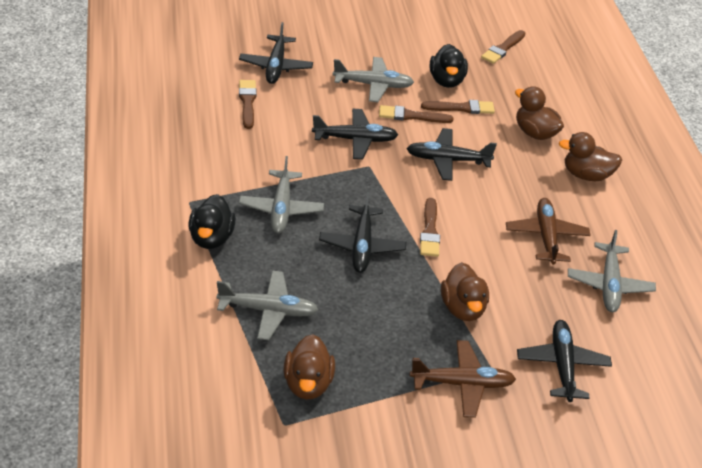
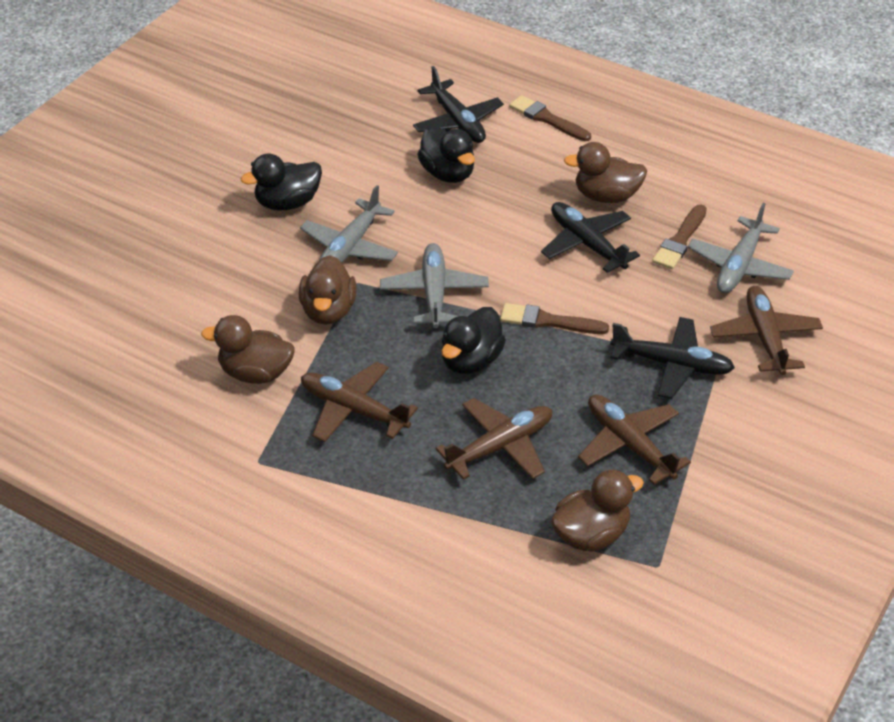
black duck: 2 -> 3
black plane: 5 -> 3
brown brush: 5 -> 3
brown plane: 2 -> 4
grey plane: 4 -> 3

